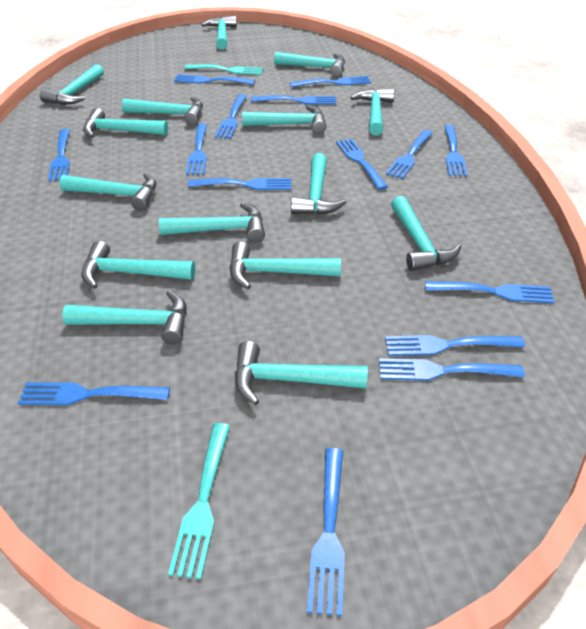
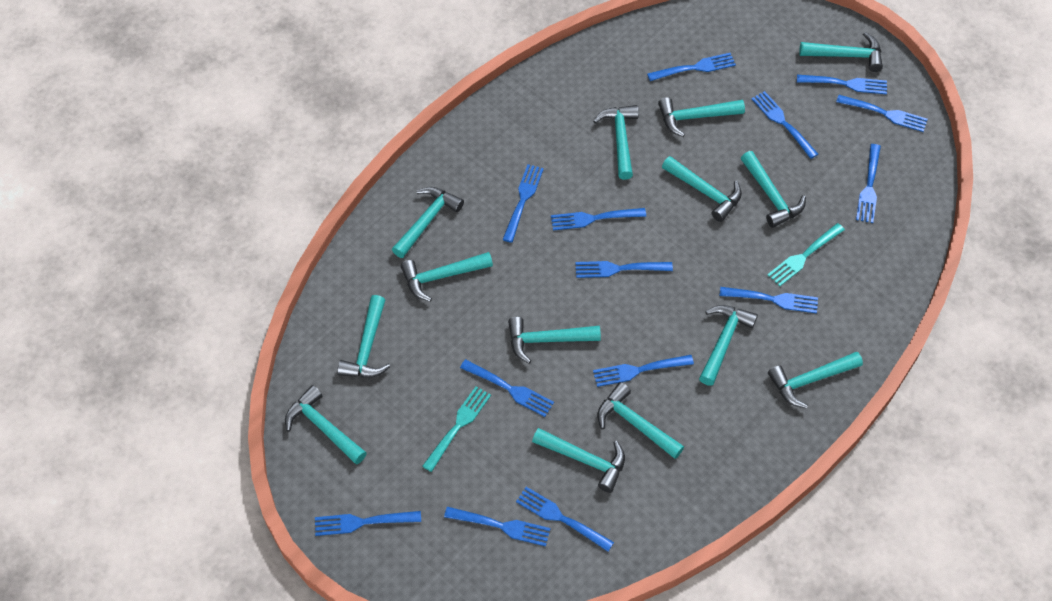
blue fork: 15 -> 14
turquoise hammer: 15 -> 14

